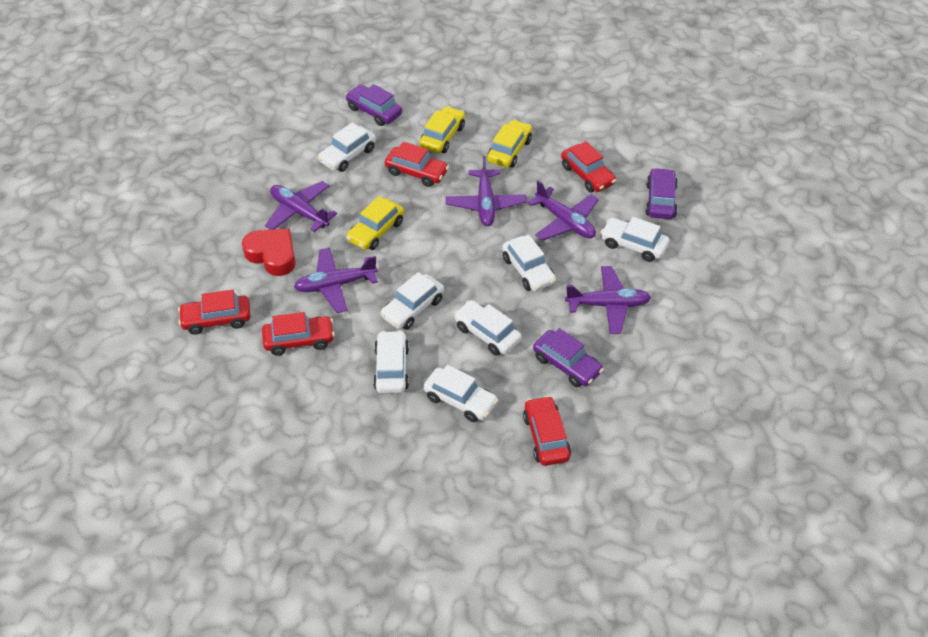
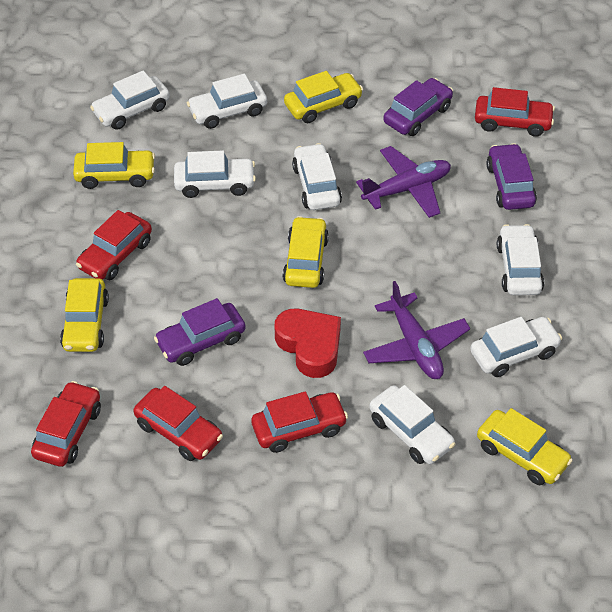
purple plane: 5 -> 2
yellow car: 3 -> 5

